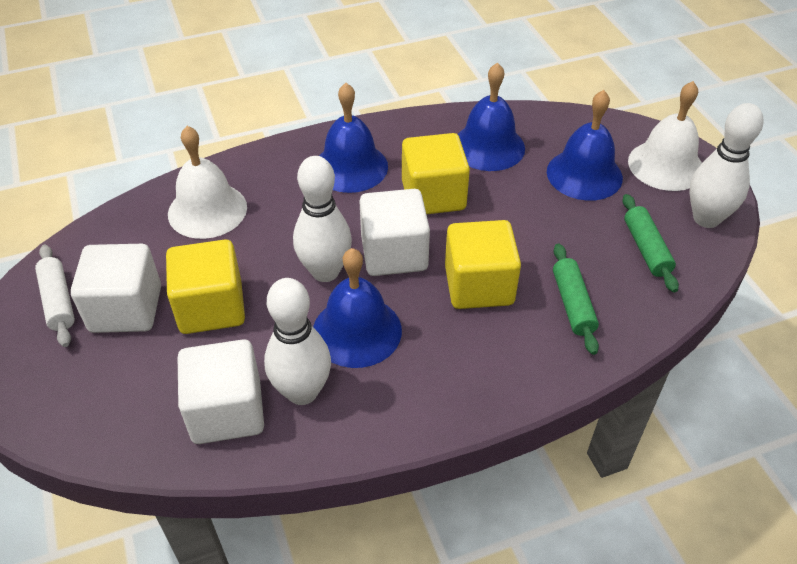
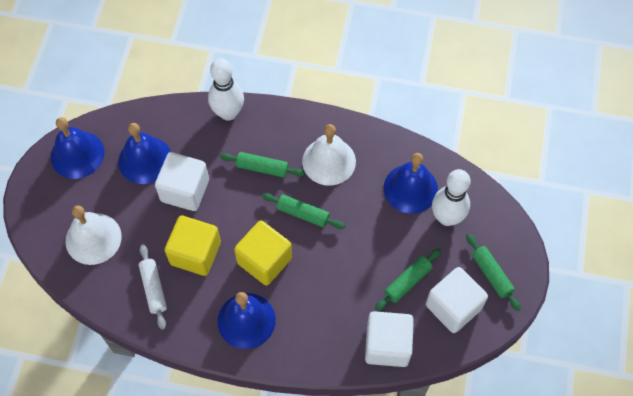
green rolling pin: 2 -> 4
white bowling pin: 3 -> 2
yellow cube: 3 -> 2

